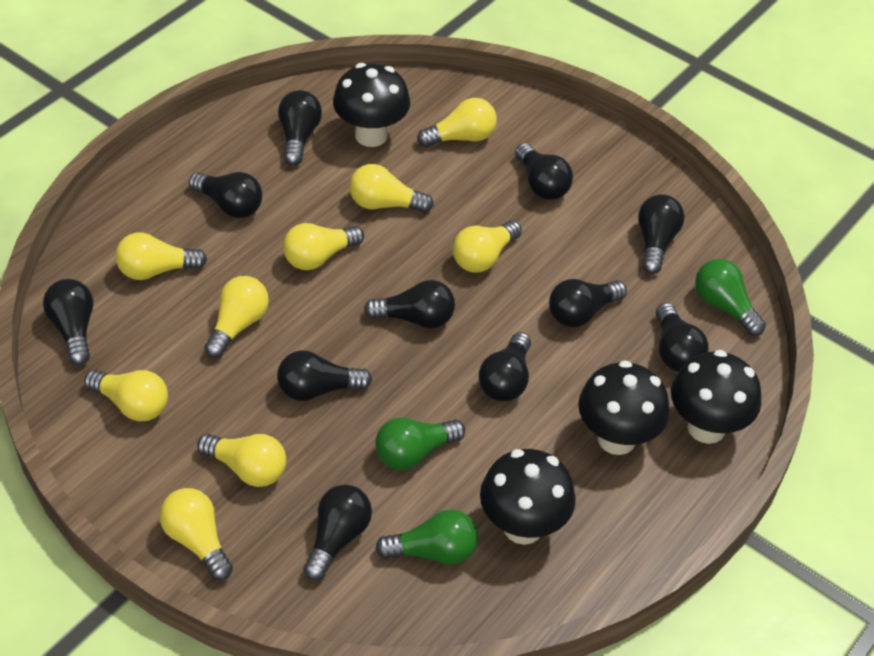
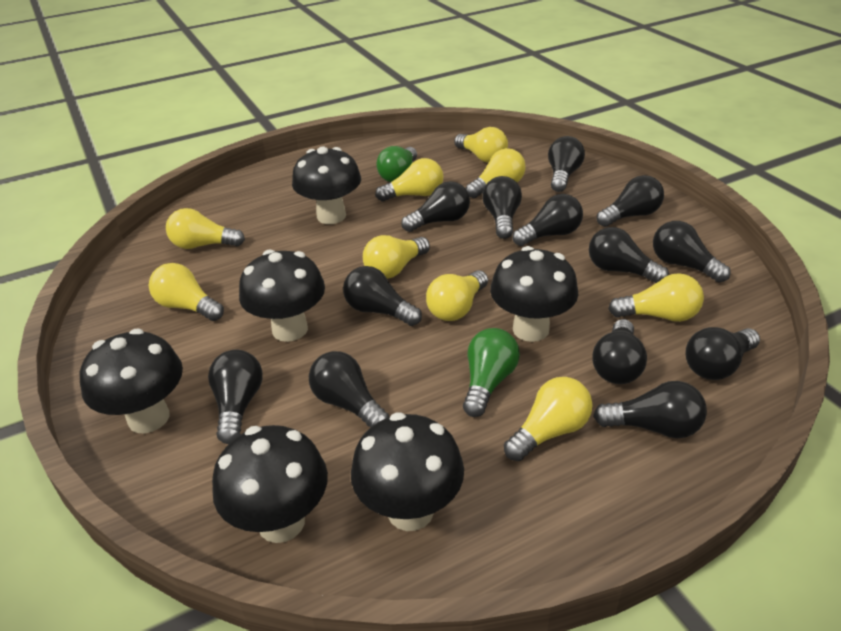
black light bulb: 11 -> 13
black mushroom: 4 -> 6
green light bulb: 3 -> 2

